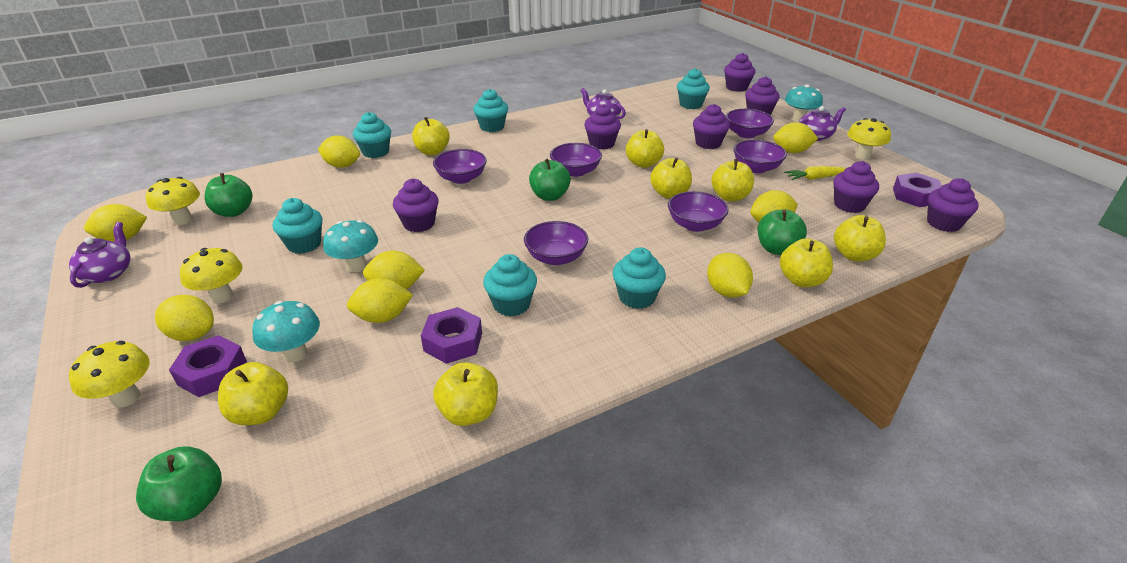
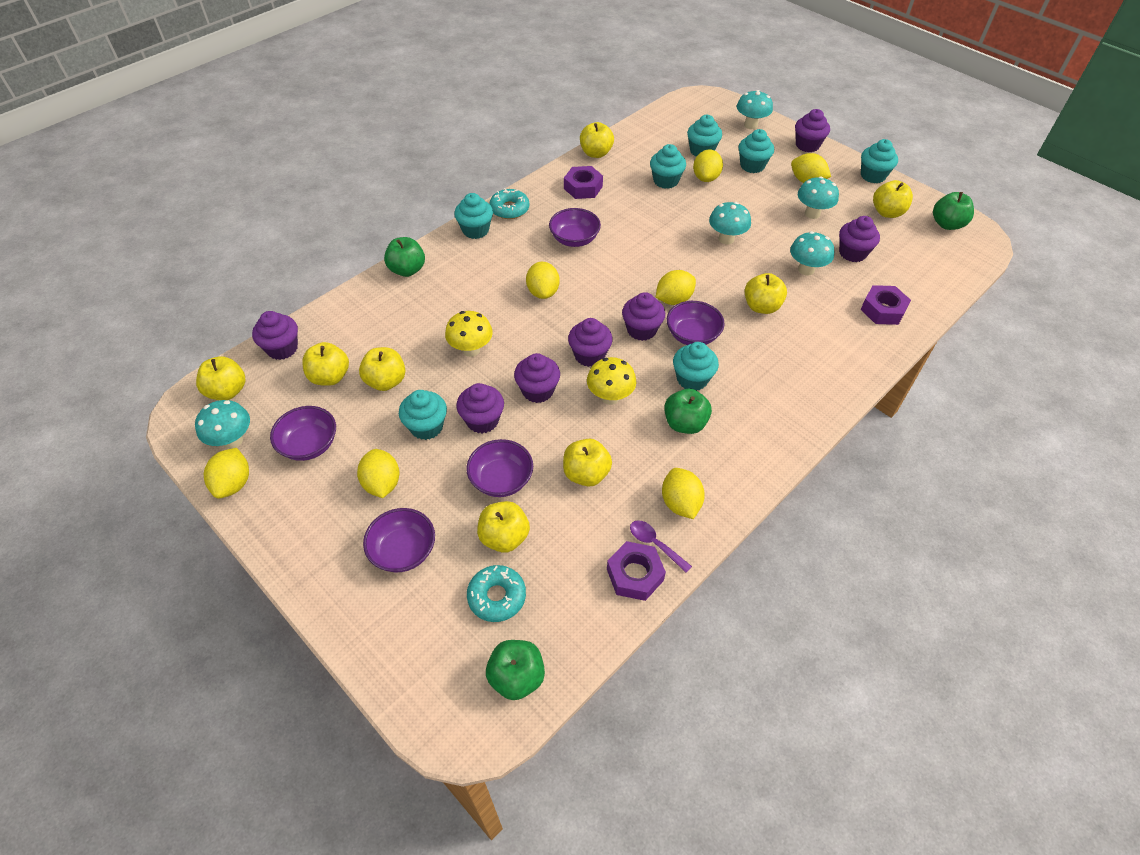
purple bowl: 6 -> 5
purple spoon: 0 -> 1
purple teapot: 3 -> 0
turquoise cupcake: 6 -> 7
turquoise donut: 0 -> 2
turquoise mushroom: 3 -> 5
yellow carrot: 1 -> 0
yellow lemon: 8 -> 7
yellow mushroom: 4 -> 2

